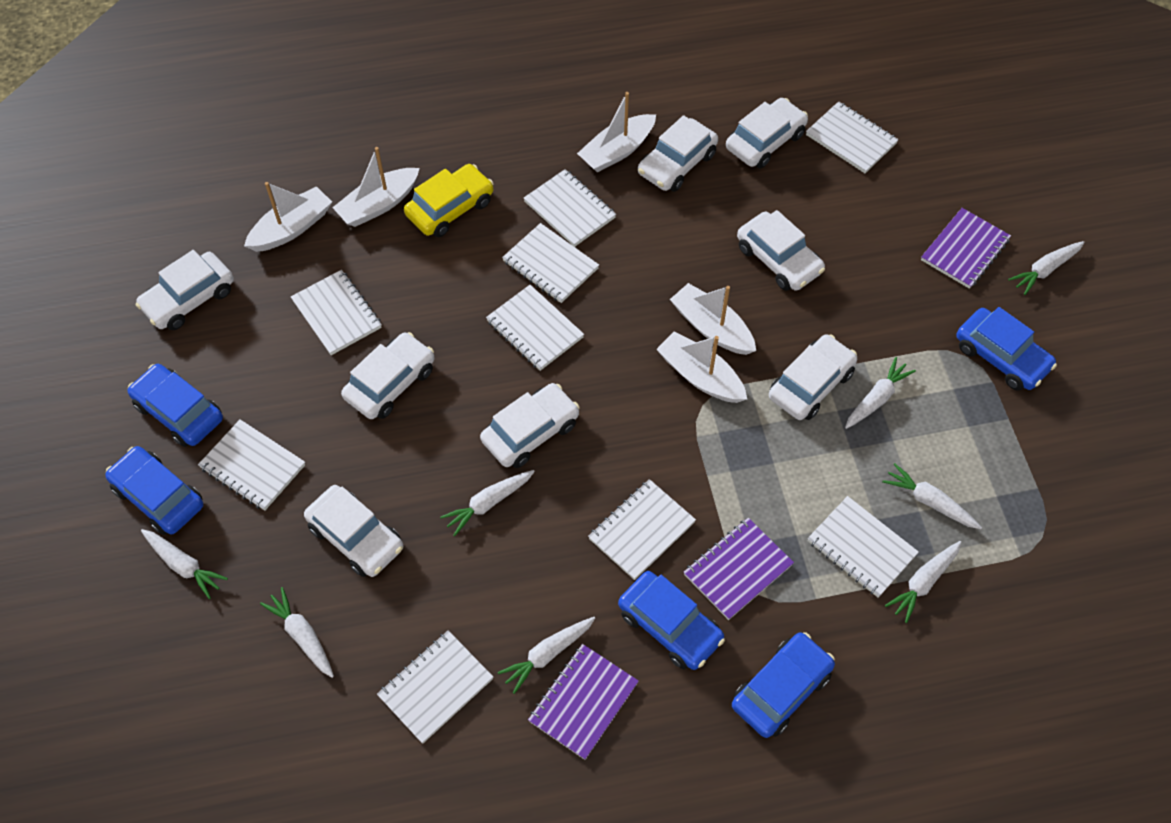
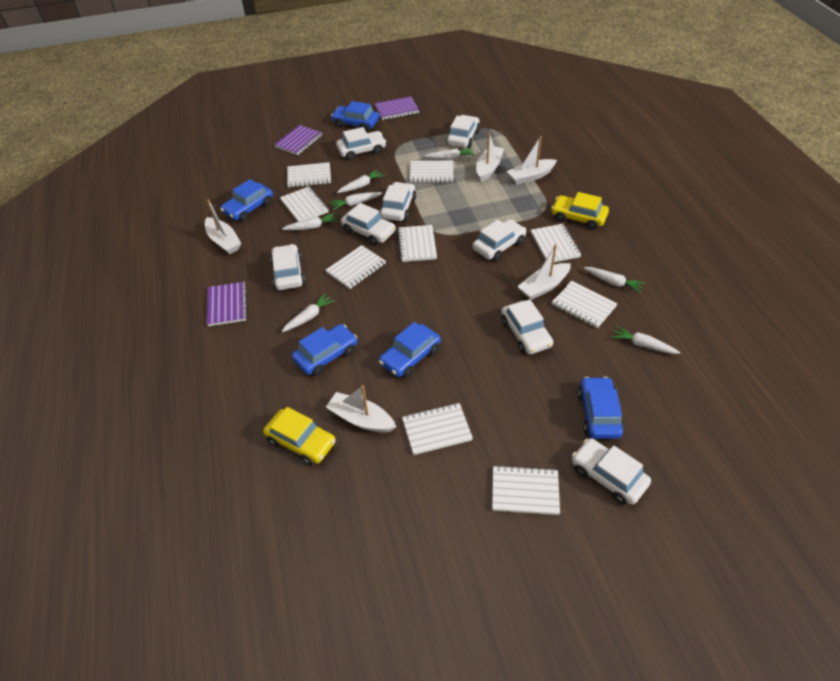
white carrot: 8 -> 7
yellow car: 1 -> 2

